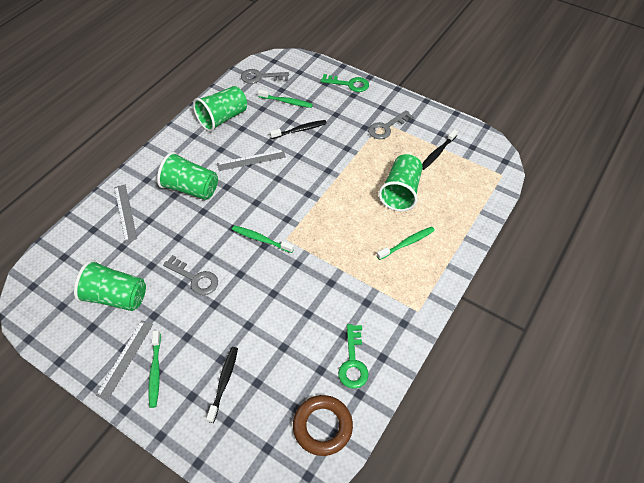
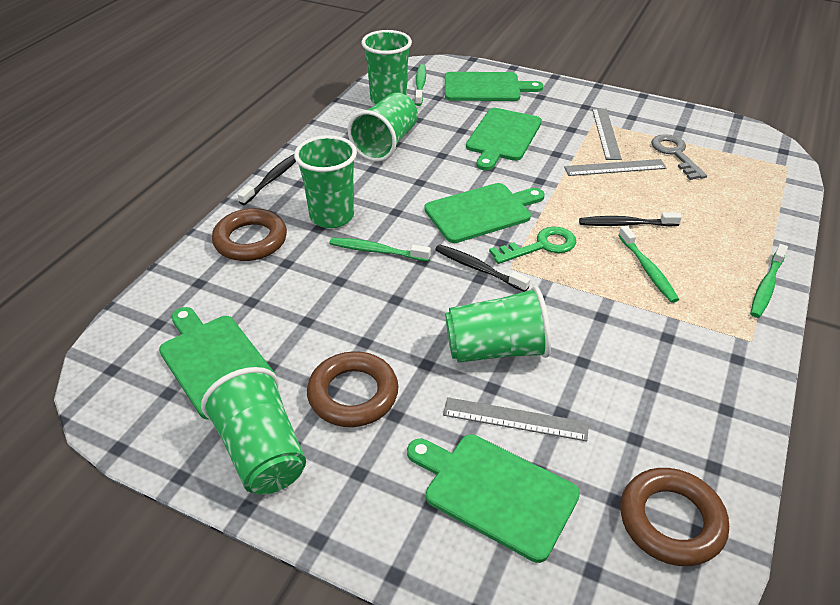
brown ring: 1 -> 3
green cup: 4 -> 5
green cutting board: 0 -> 5
green key: 2 -> 1
grey key: 3 -> 1

